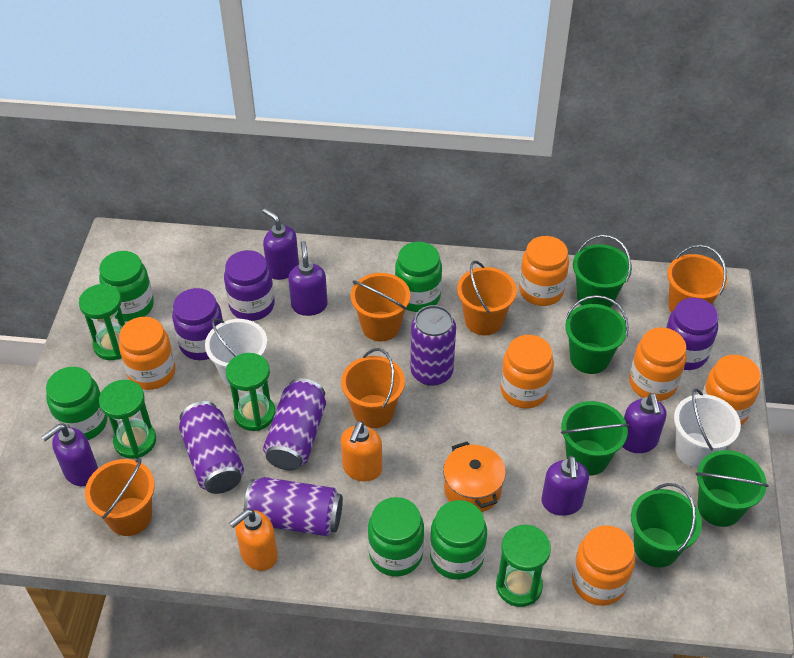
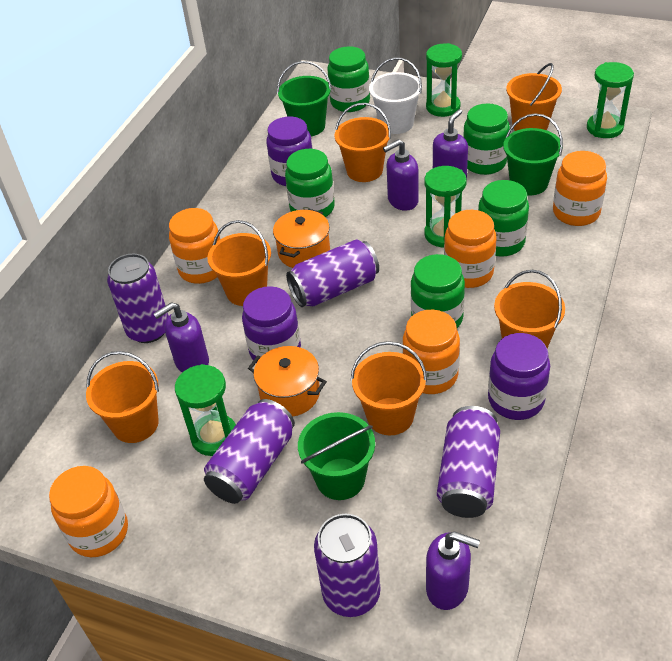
green bucket: 5 -> 3
orange bucket: 5 -> 6
orange jar: 6 -> 5
orange pot: 1 -> 2
orange soap dispenser: 2 -> 0
purple can: 4 -> 5
purple soap dispenser: 5 -> 4
white bucket: 2 -> 1

